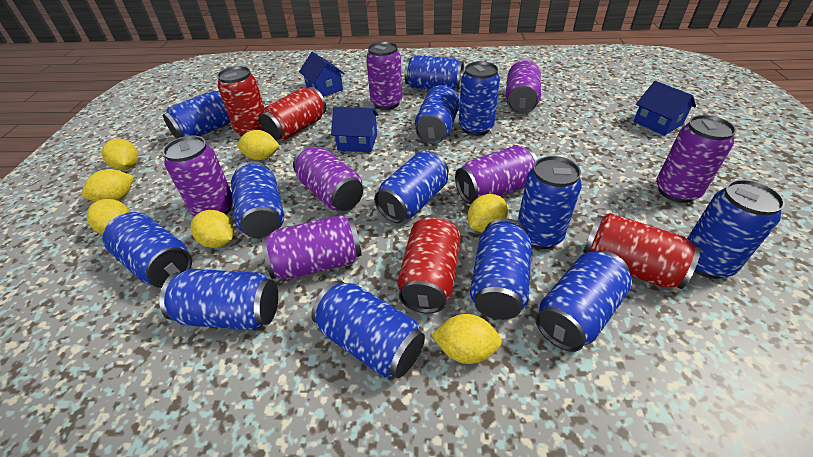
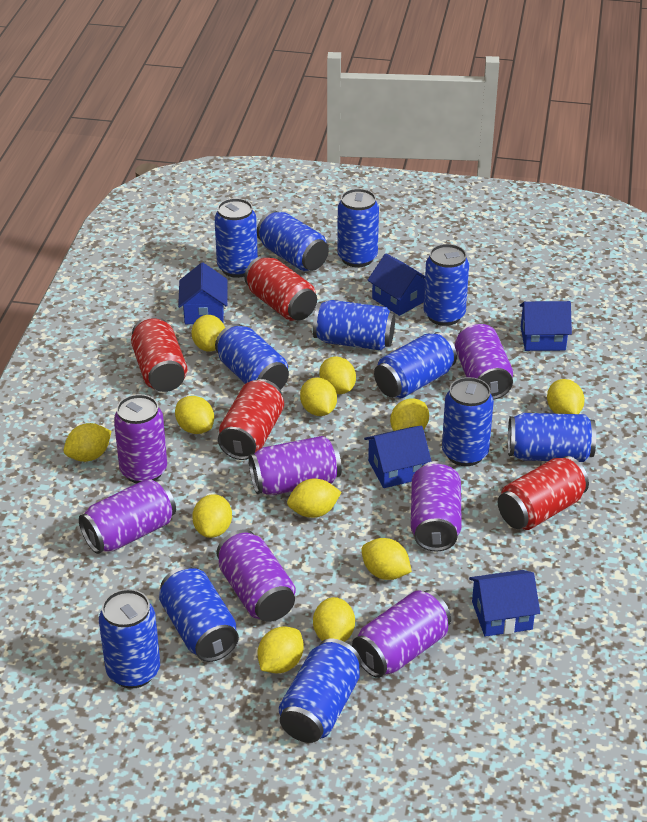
blue can: 13 -> 12
blue house: 3 -> 5
yellow lemon: 7 -> 12

